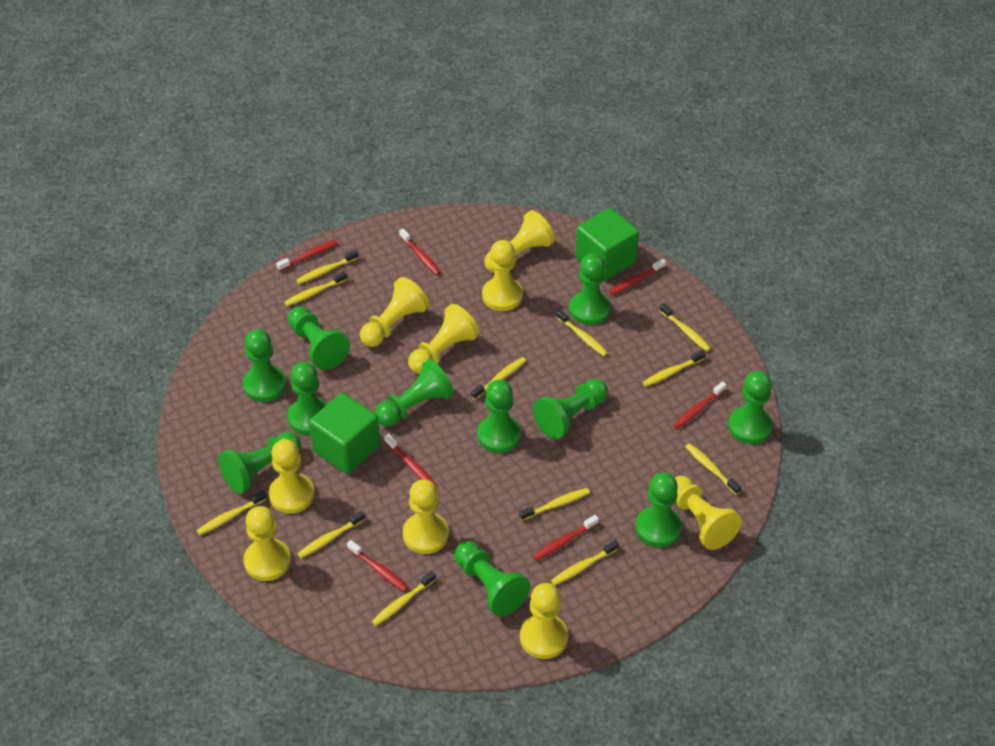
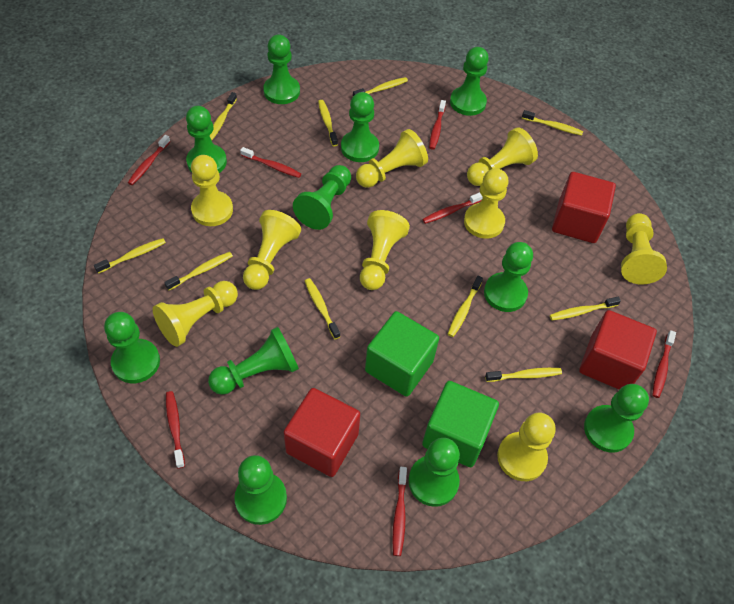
red cube: 0 -> 3
yellow toothbrush: 12 -> 10

